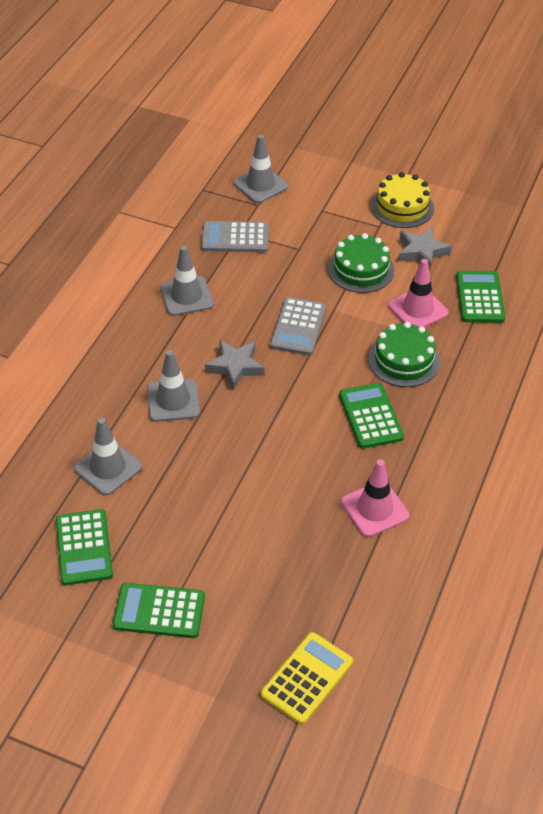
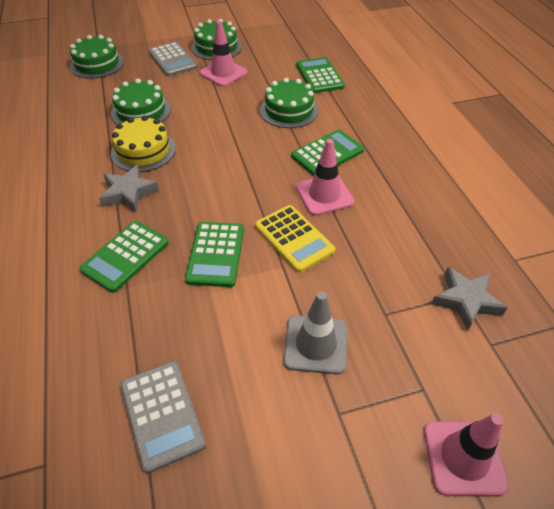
green cake: 2 -> 4
grey traffic cone: 4 -> 1
pink traffic cone: 2 -> 3

